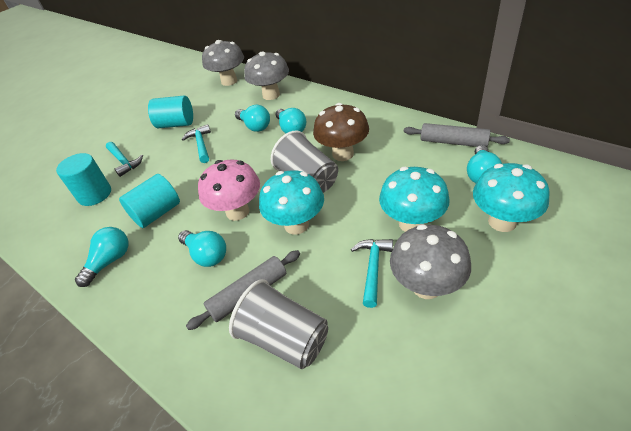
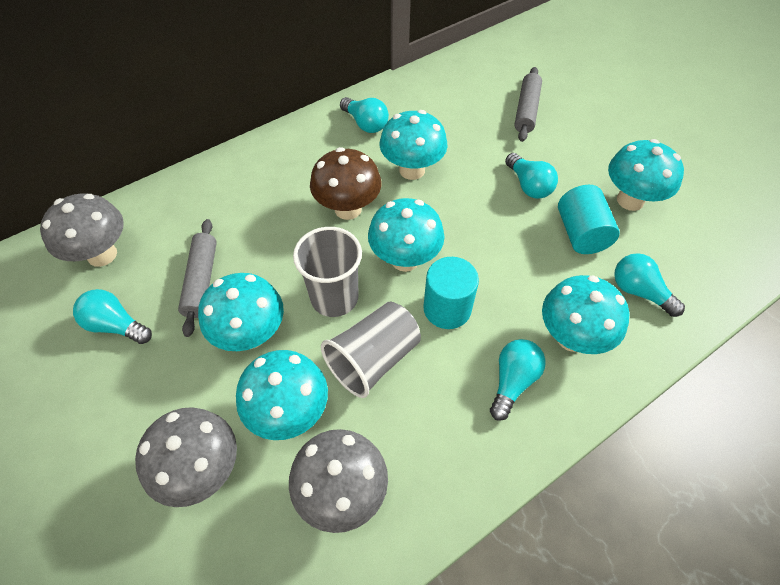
pink mushroom: 1 -> 0
turquoise cylinder: 3 -> 2
turquoise hammer: 3 -> 0
turquoise mushroom: 3 -> 6

